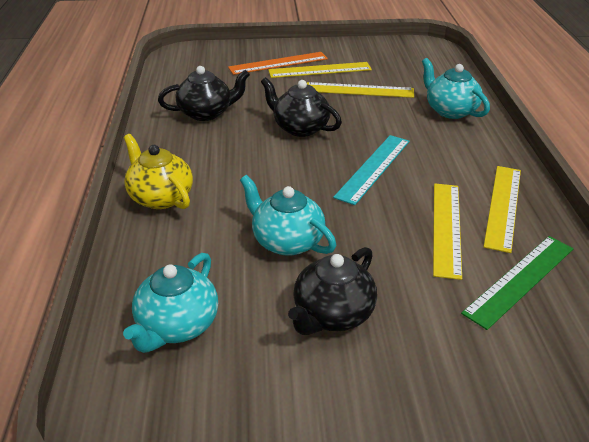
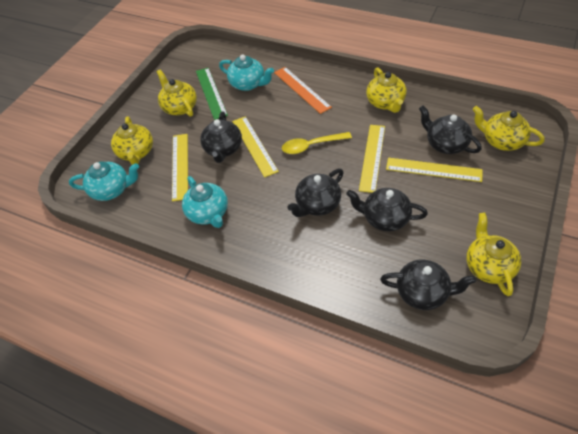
black teapot: 3 -> 5
turquoise ruler: 1 -> 0
yellow spoon: 0 -> 1
yellow teapot: 1 -> 5

